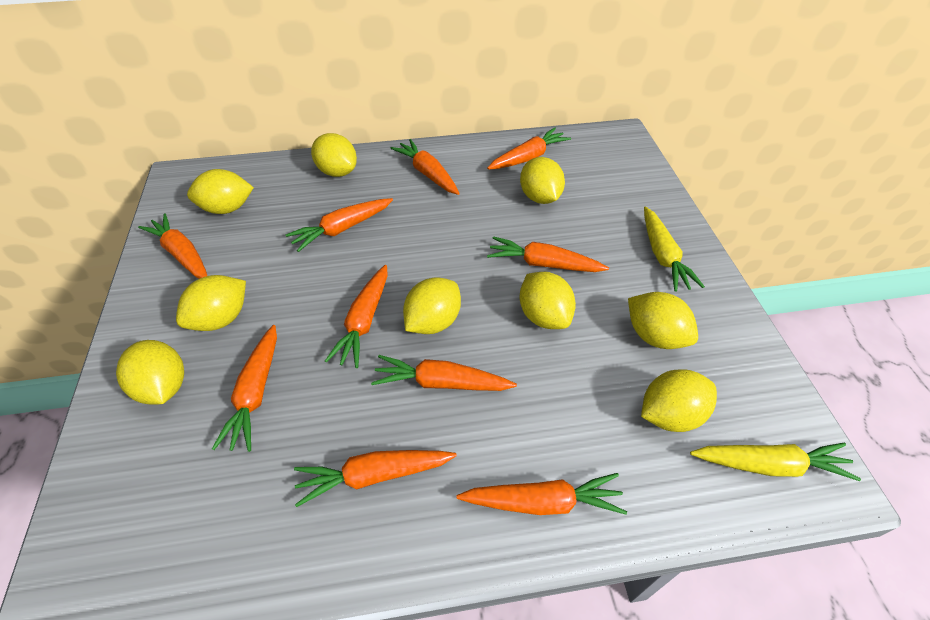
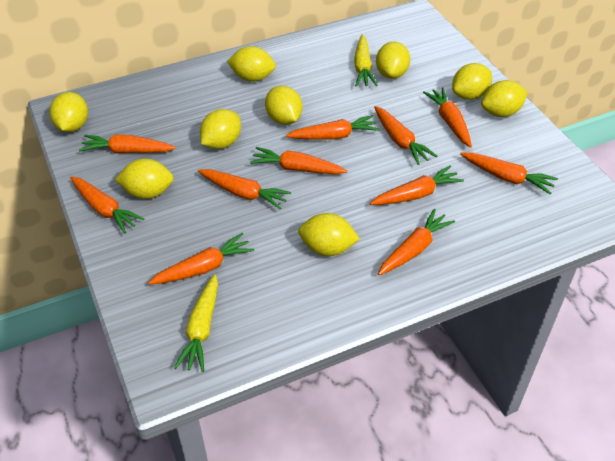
orange carrot: 10 -> 11

